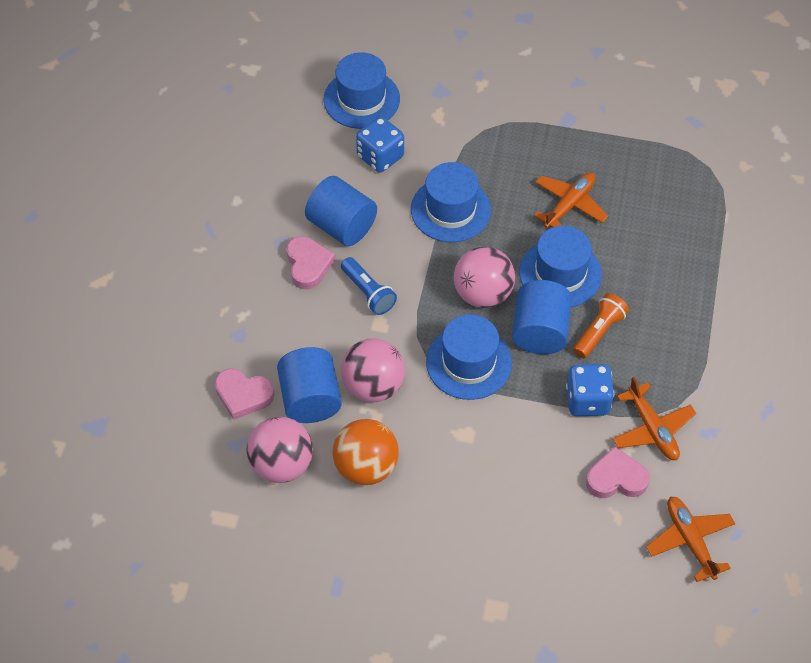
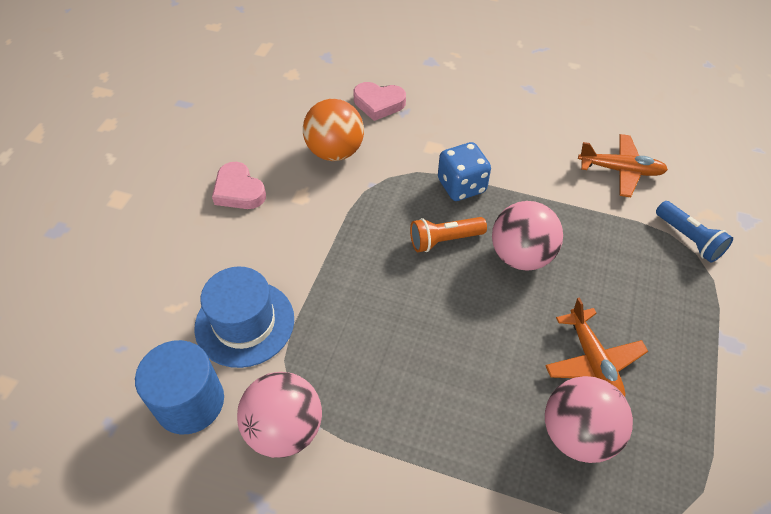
blue cylinder: 3 -> 1
blue dice: 2 -> 1
blue hat: 4 -> 1
orange plane: 3 -> 2
pink heart: 3 -> 2

